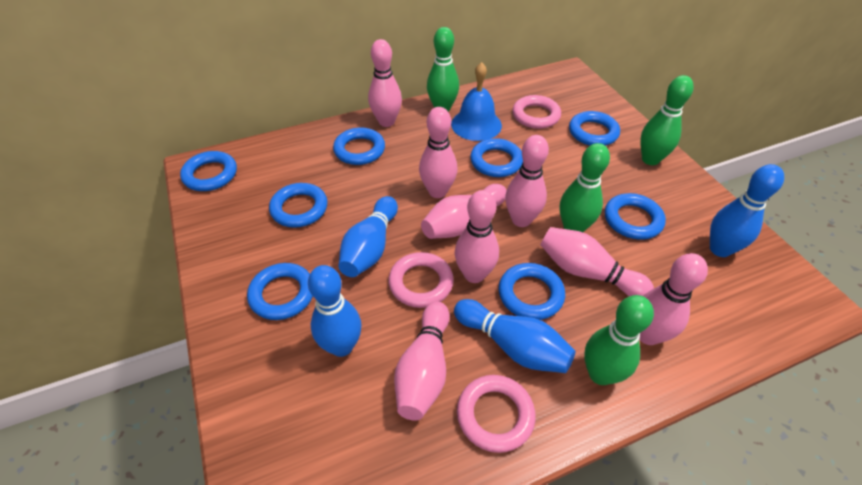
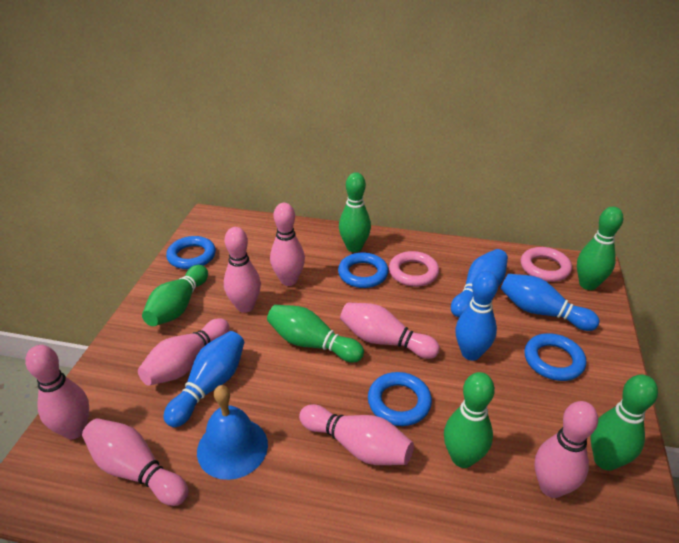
blue ring: 8 -> 4
green bowling pin: 4 -> 6
pink ring: 3 -> 2

